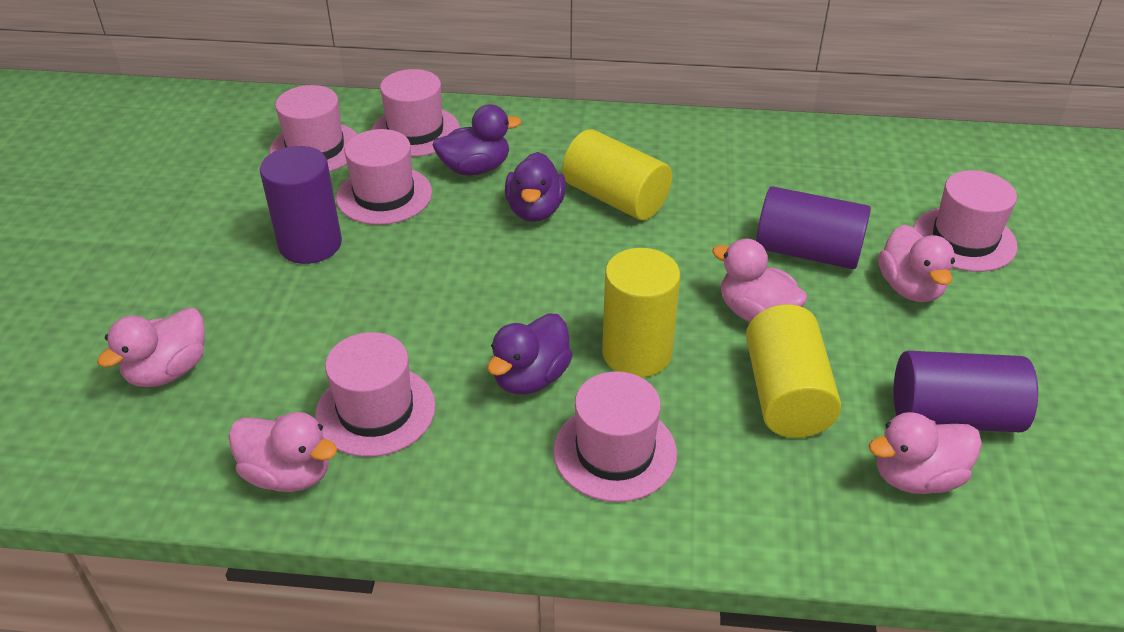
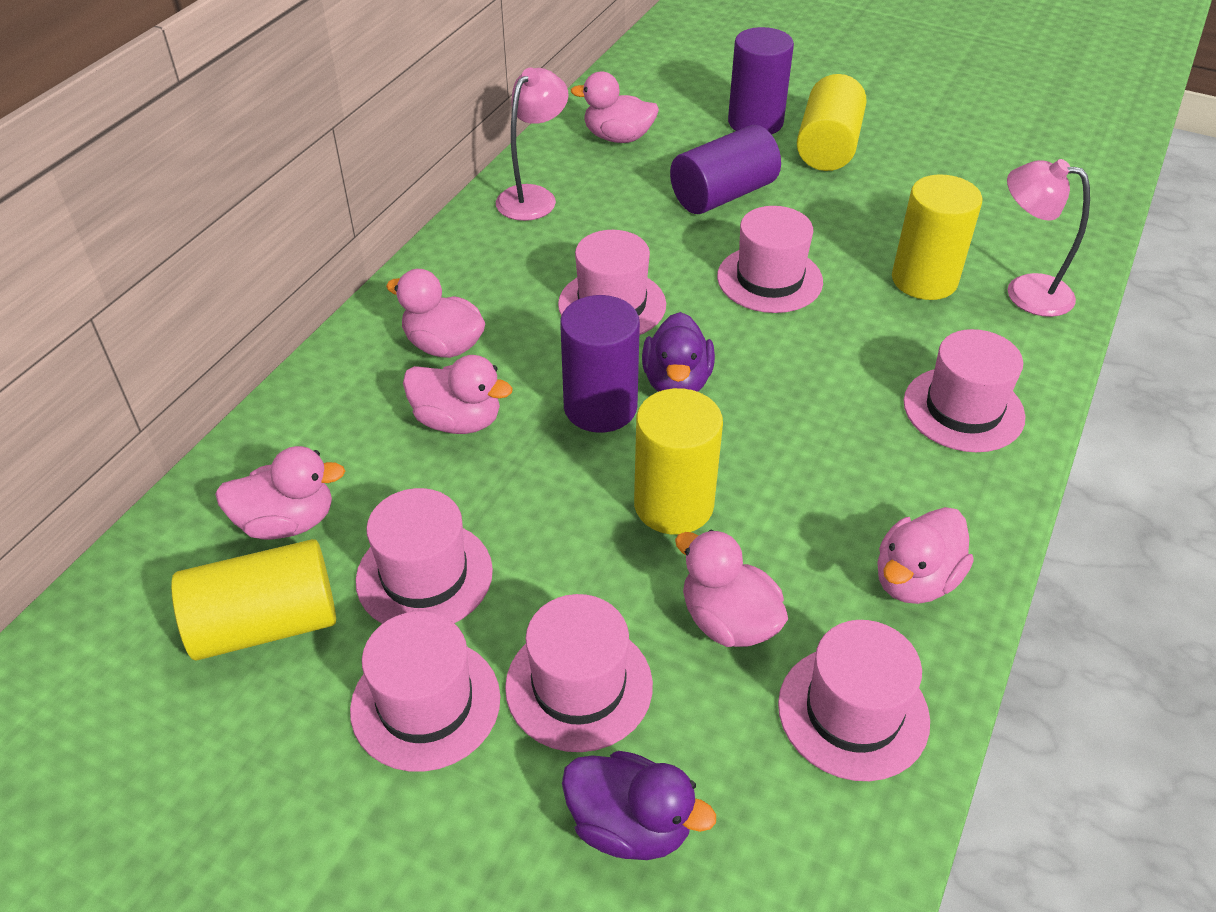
pink duck: 5 -> 6
pink hat: 6 -> 7
pink lamp: 0 -> 2
purple duck: 3 -> 2
yellow cylinder: 3 -> 4

